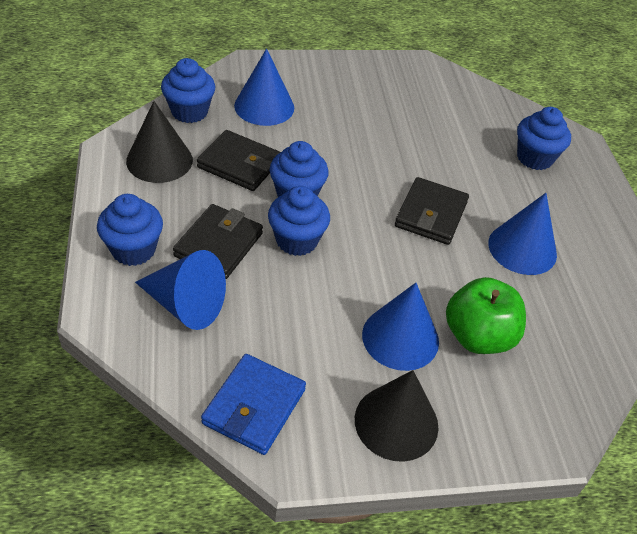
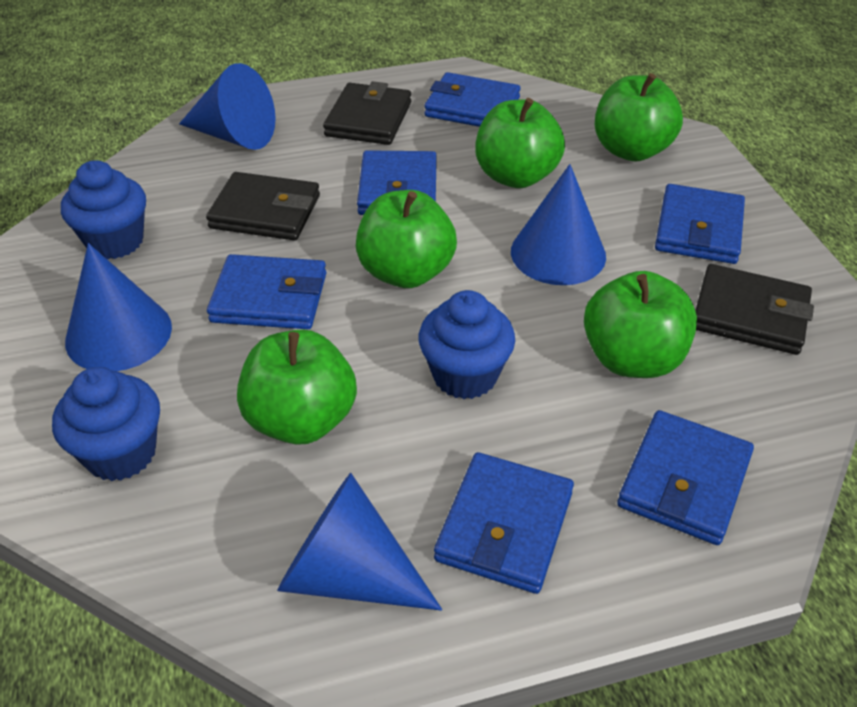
black cone: 2 -> 0
blue cupcake: 5 -> 3
blue wallet: 1 -> 6
green apple: 1 -> 5

